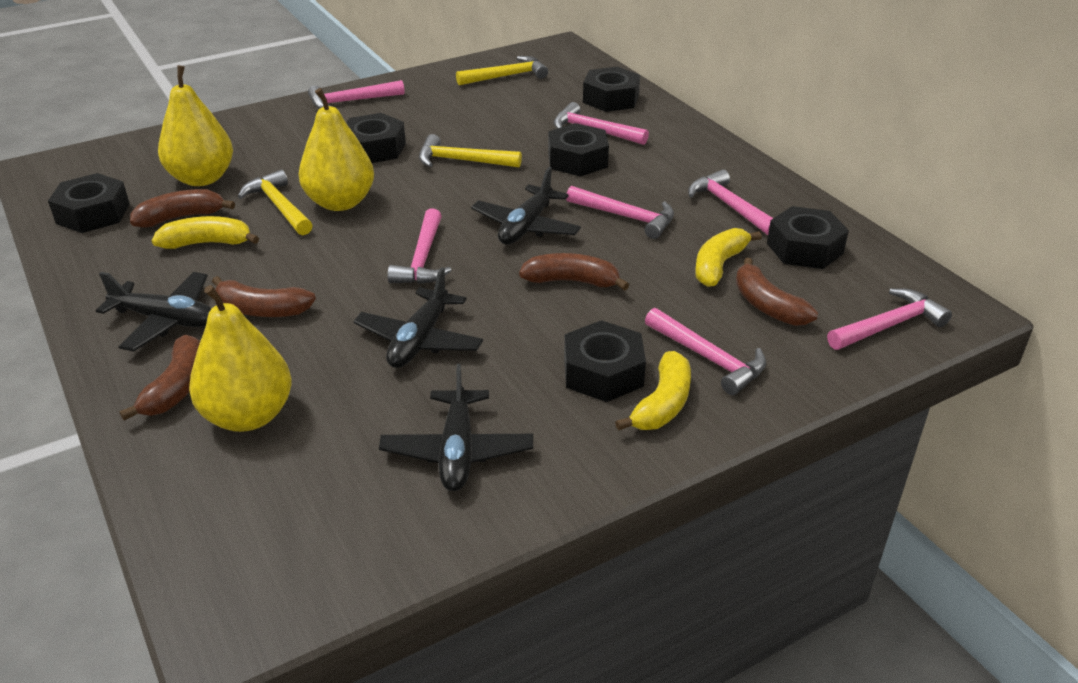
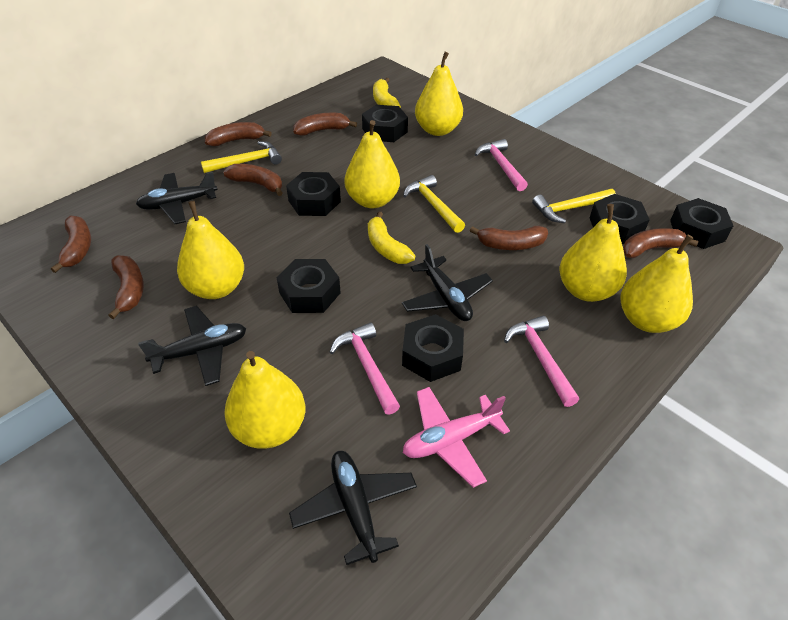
brown banana: 5 -> 7
pink hammer: 7 -> 3
pink plane: 0 -> 1
yellow banana: 3 -> 2
yellow pear: 3 -> 6

